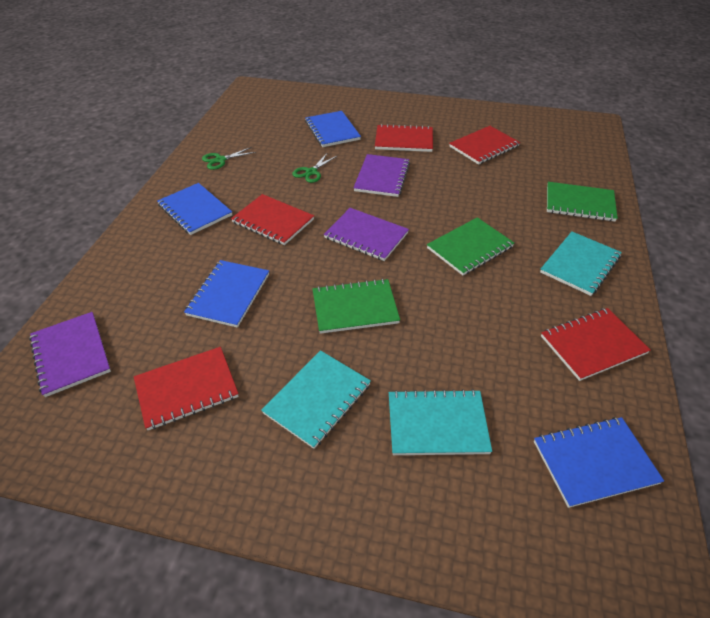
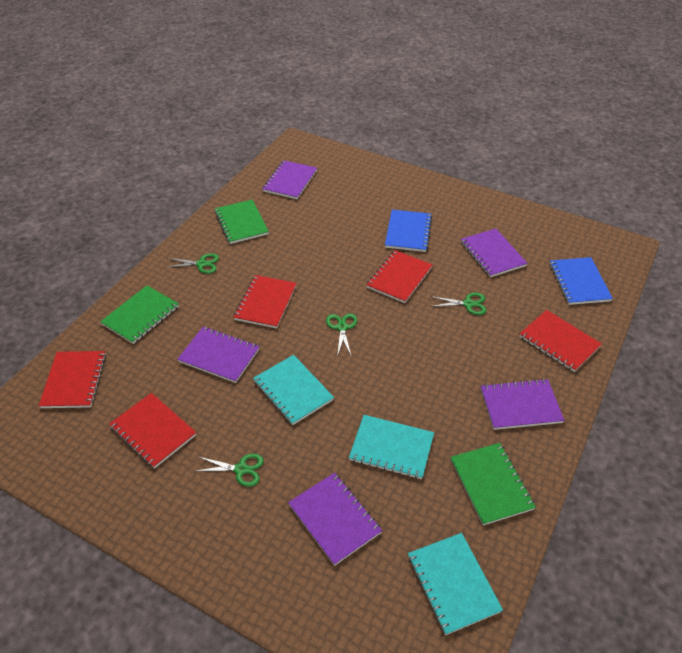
blue notebook: 4 -> 2
green scissors: 2 -> 4
purple notebook: 3 -> 5

